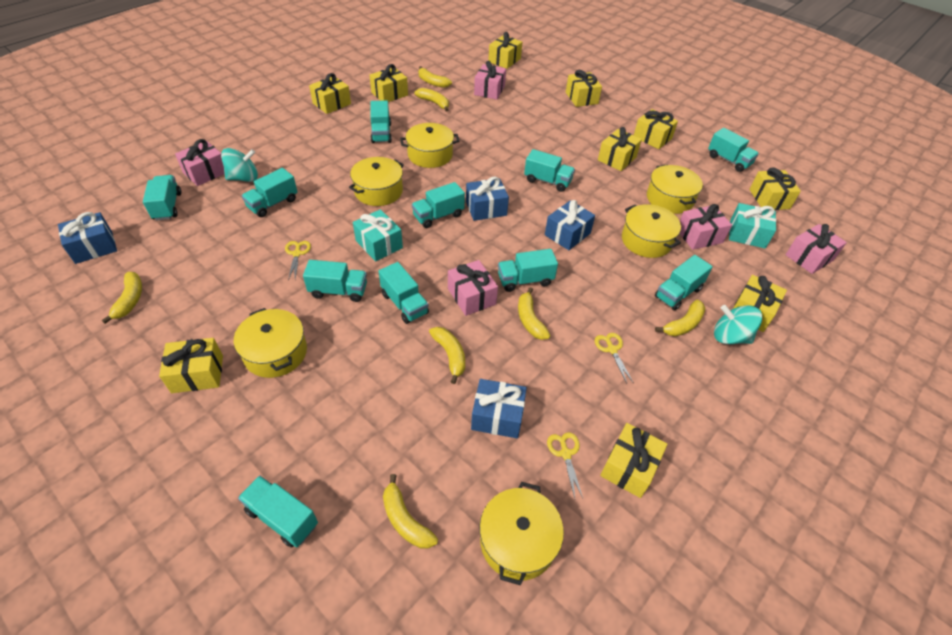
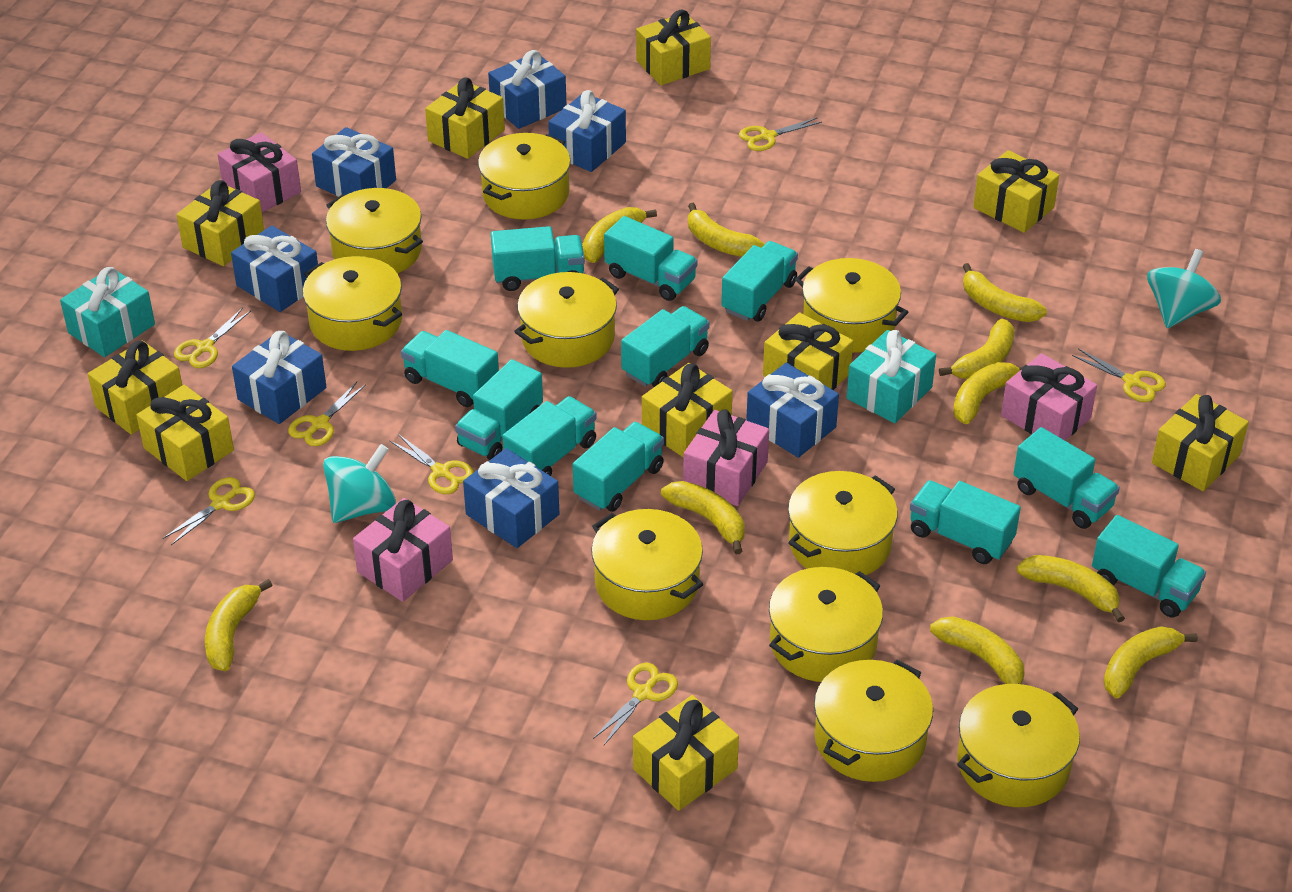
blue gift: 4 -> 7
pink gift: 5 -> 4
yellow banana: 7 -> 10
yellow pot: 6 -> 10
yellow scissors: 3 -> 7

